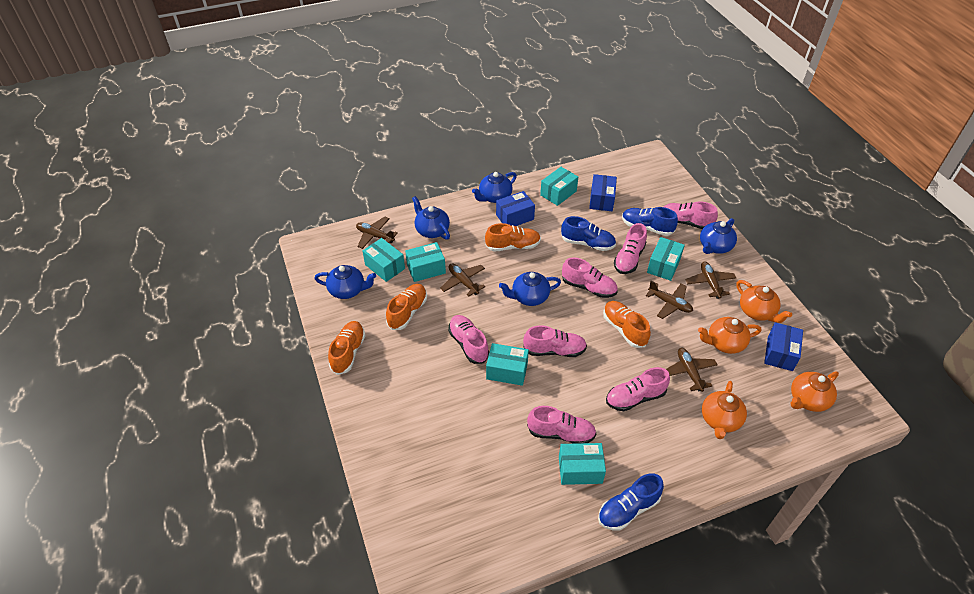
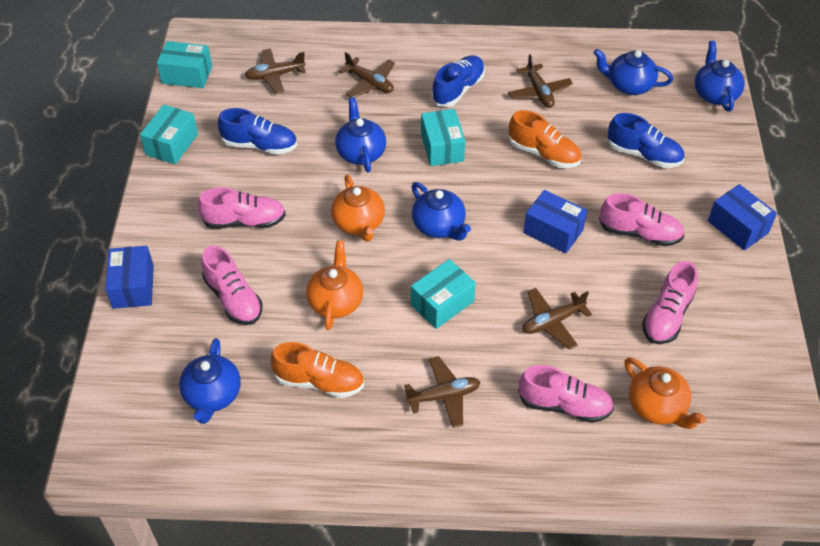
orange shoe: 4 -> 2
orange teapot: 4 -> 3
pink shoe: 7 -> 5
turquoise box: 6 -> 4

